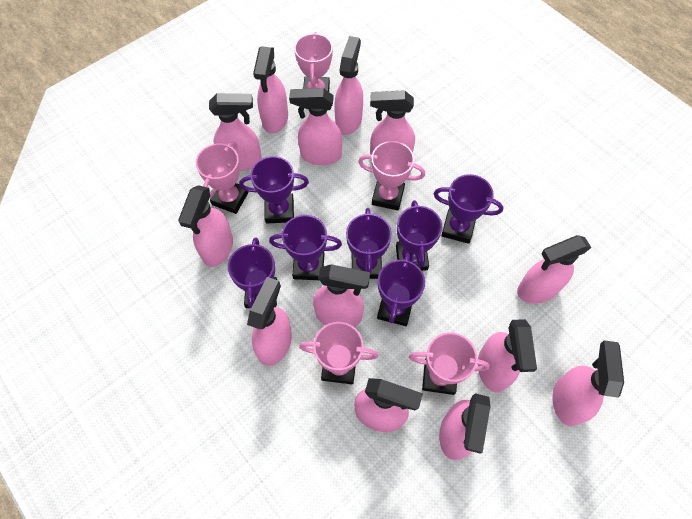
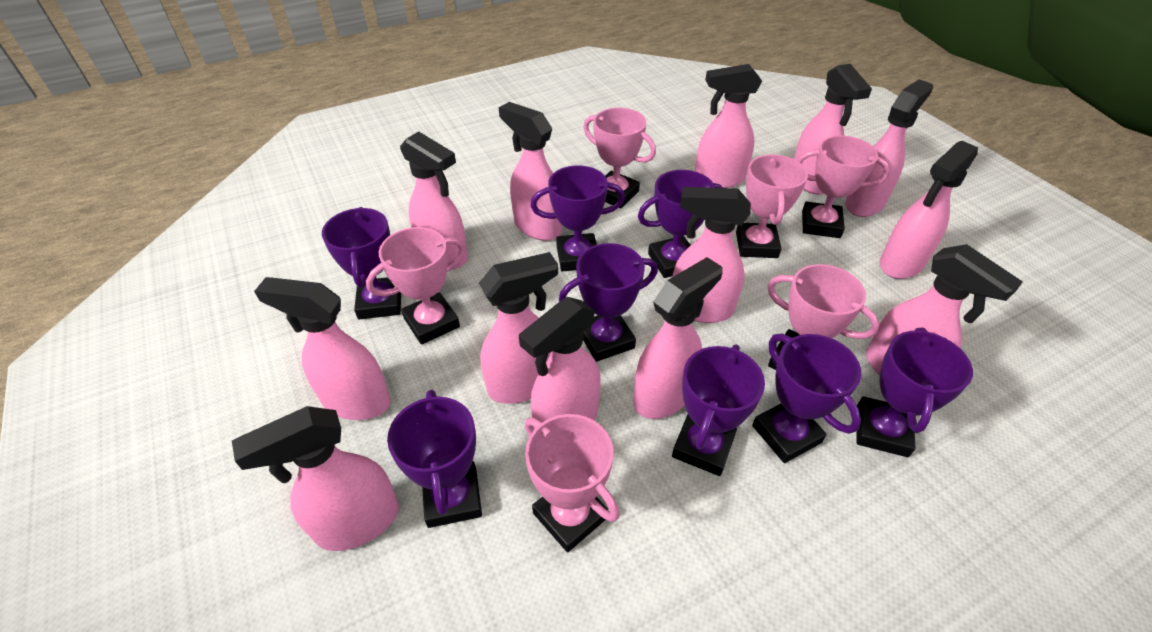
pink trophy: 5 -> 6
purple trophy: 7 -> 8

